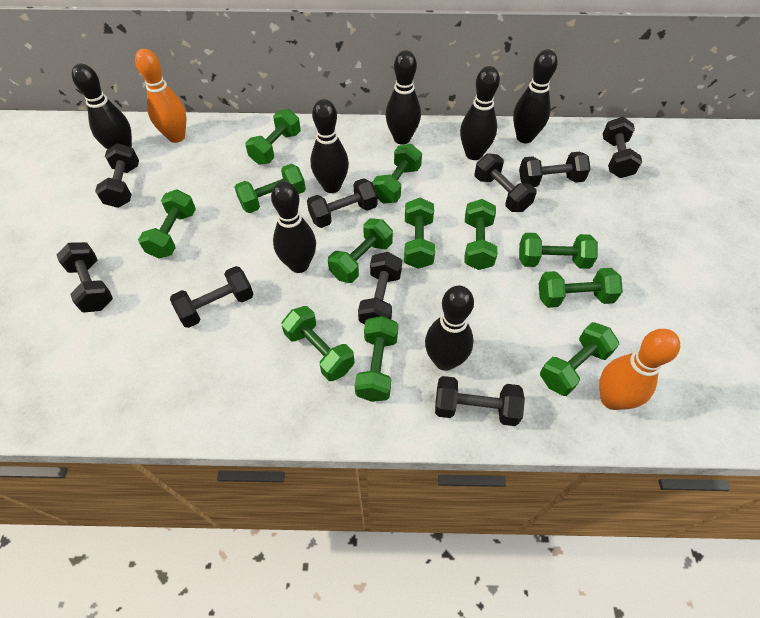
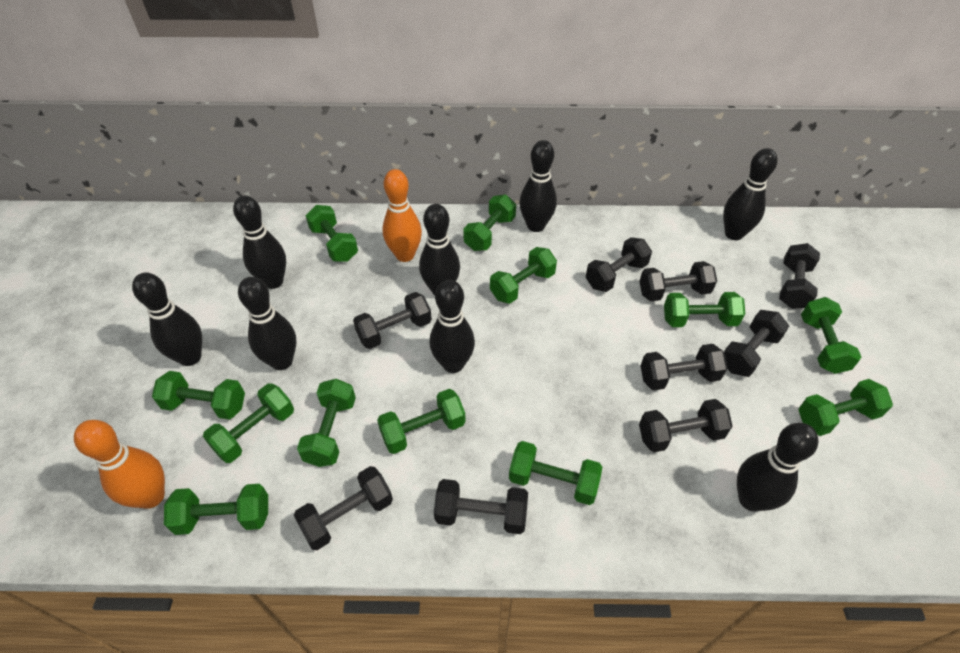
black bowling pin: 7 -> 8

